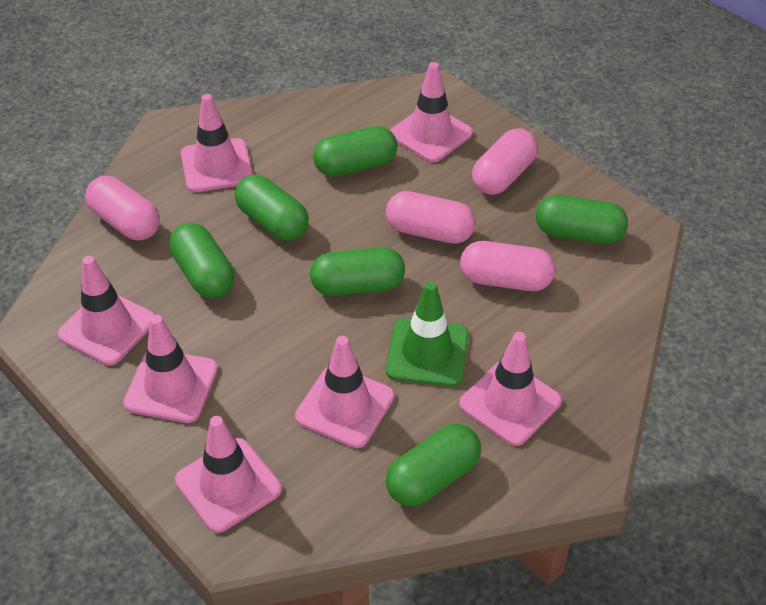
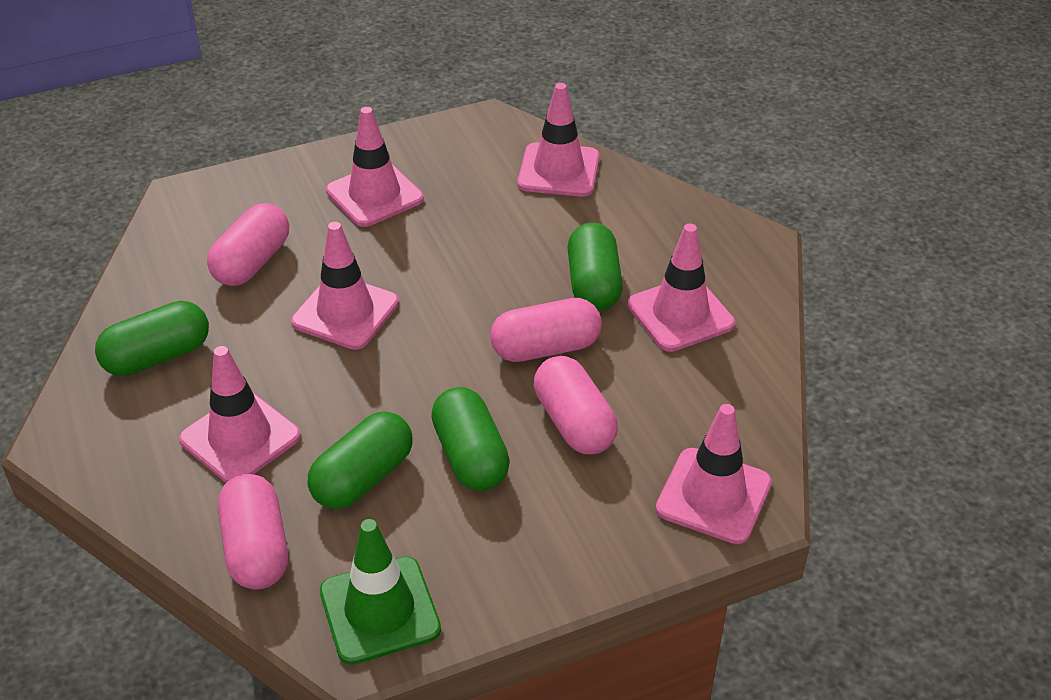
green capsule: 6 -> 4
pink traffic cone: 7 -> 6

